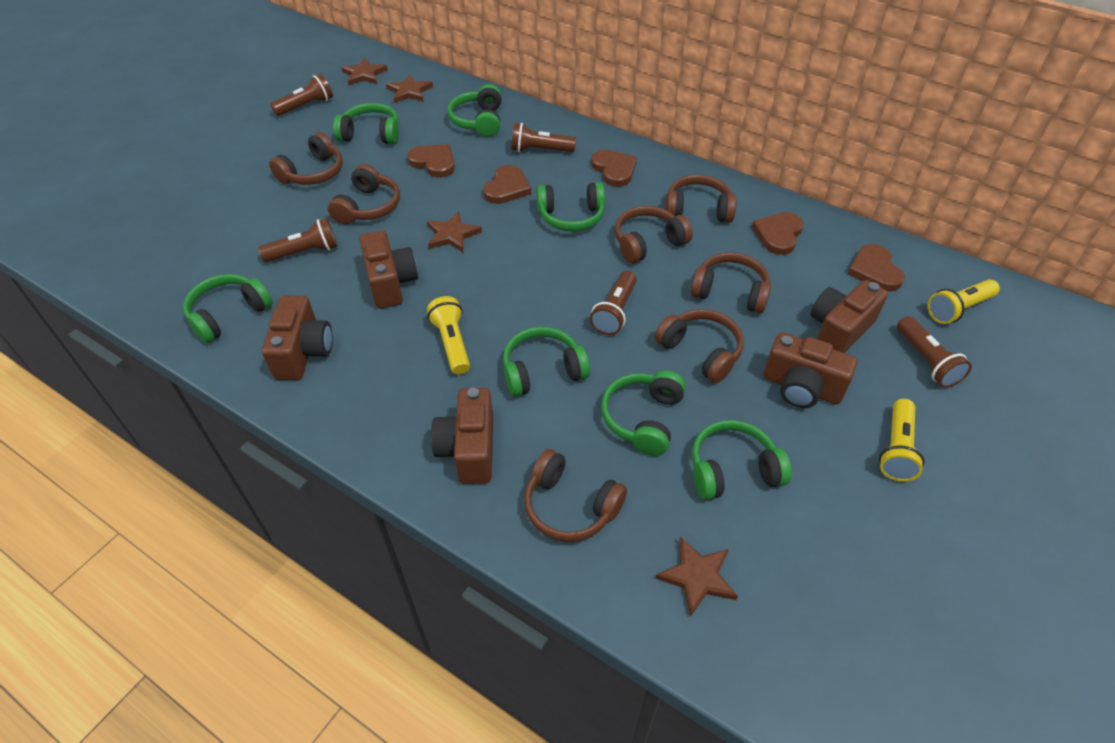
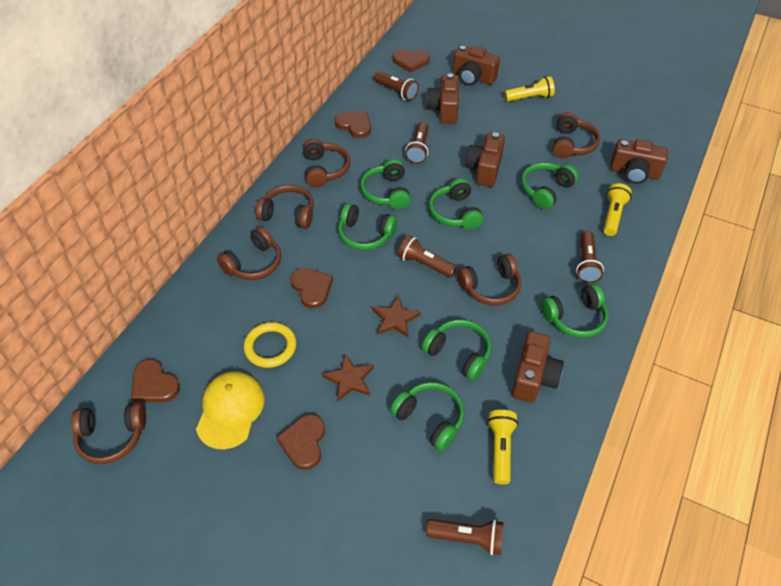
brown headphones: 7 -> 6
brown star: 4 -> 2
yellow cap: 0 -> 1
yellow ring: 0 -> 1

